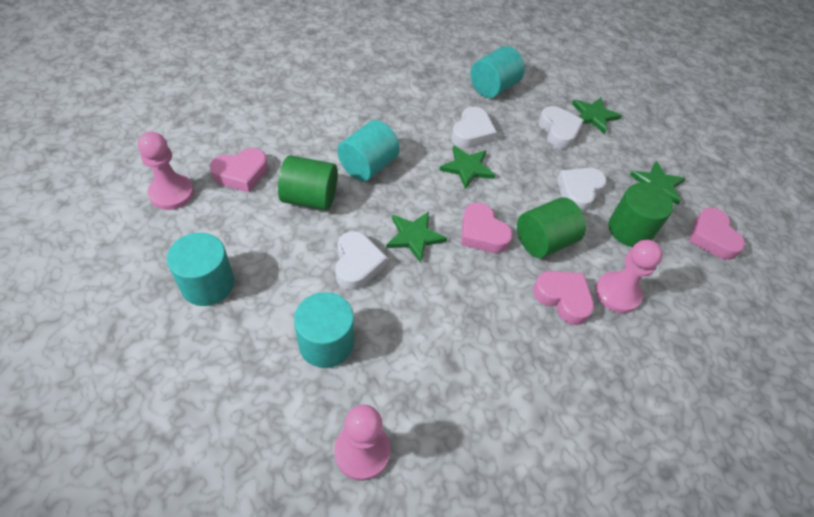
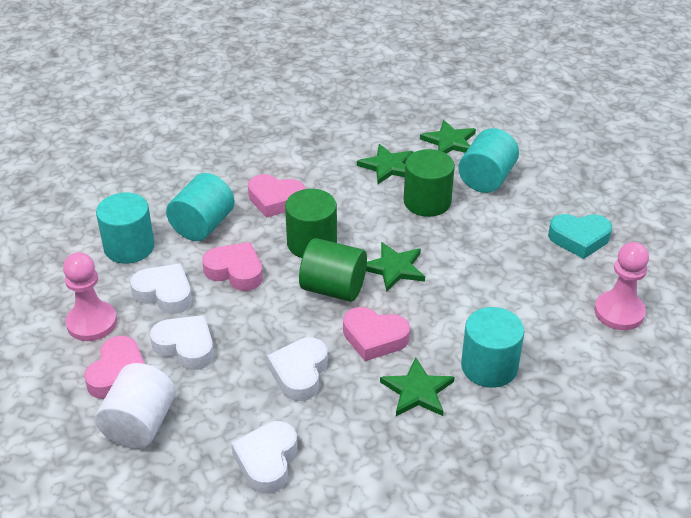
pink pawn: 3 -> 2
turquoise heart: 0 -> 1
white cylinder: 0 -> 1

